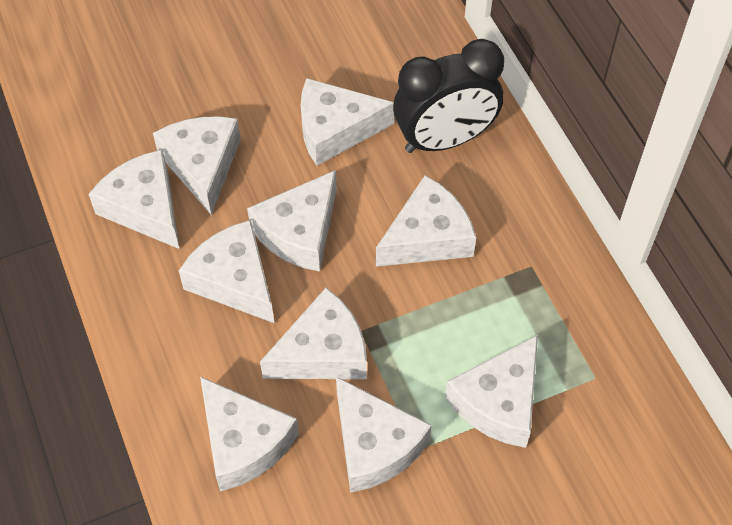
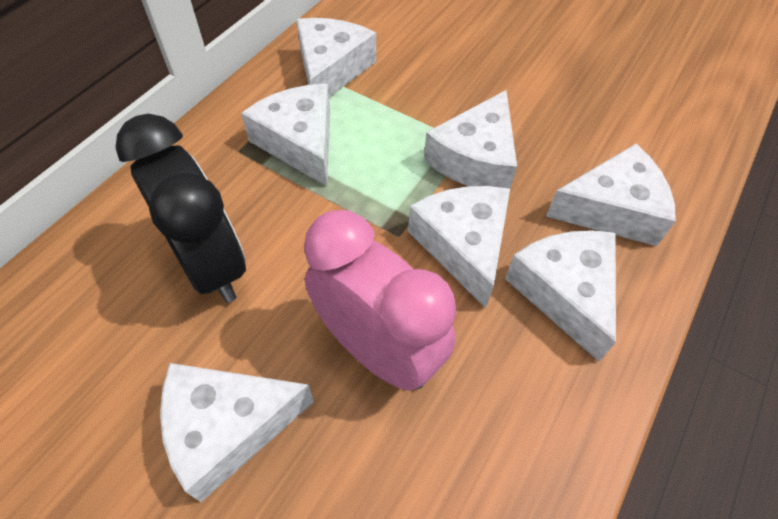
pink clock: 0 -> 1
white cheese: 10 -> 7

